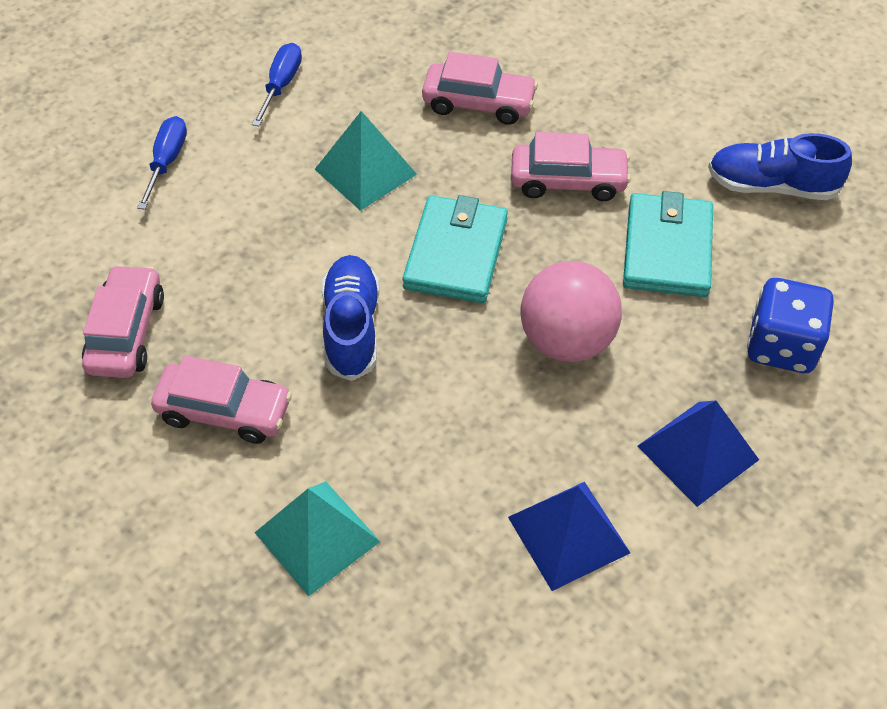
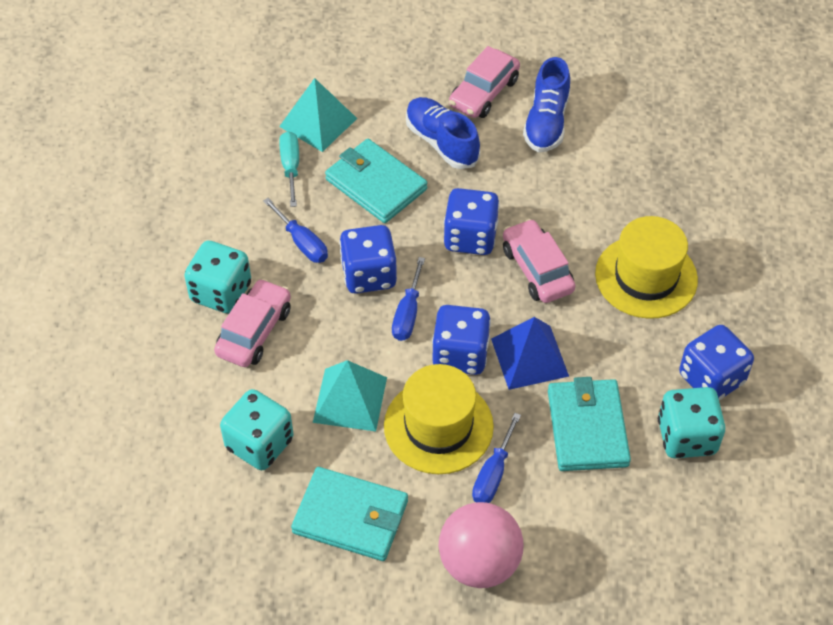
blue dice: 1 -> 4
blue pyramid: 2 -> 1
blue screwdriver: 2 -> 3
pink car: 4 -> 3
turquoise dice: 0 -> 3
turquoise screwdriver: 0 -> 1
turquoise wallet: 2 -> 3
yellow hat: 0 -> 2

